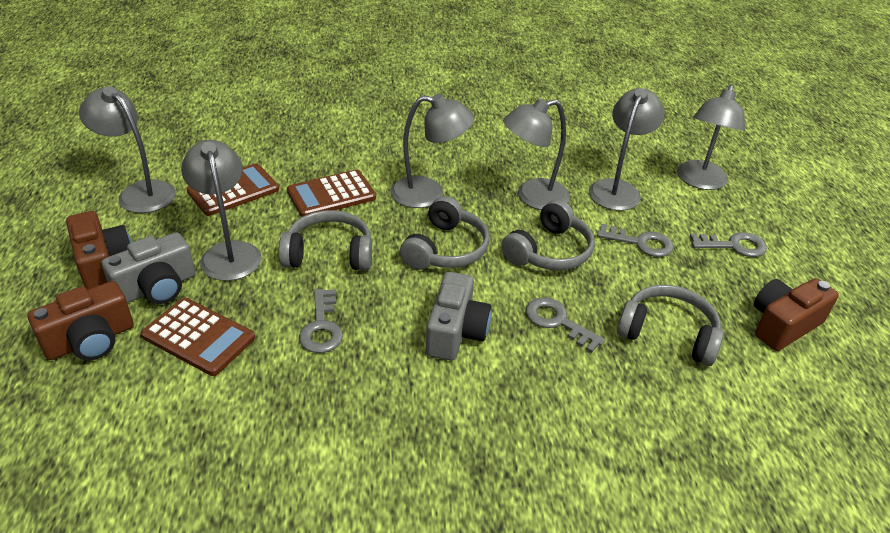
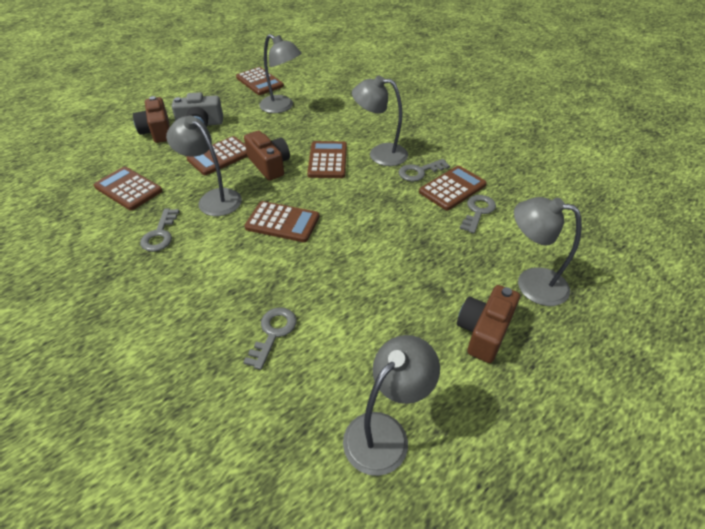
brown calculator: 3 -> 6
grey camera: 2 -> 1
grey headphones: 4 -> 0
grey lamp: 6 -> 5

